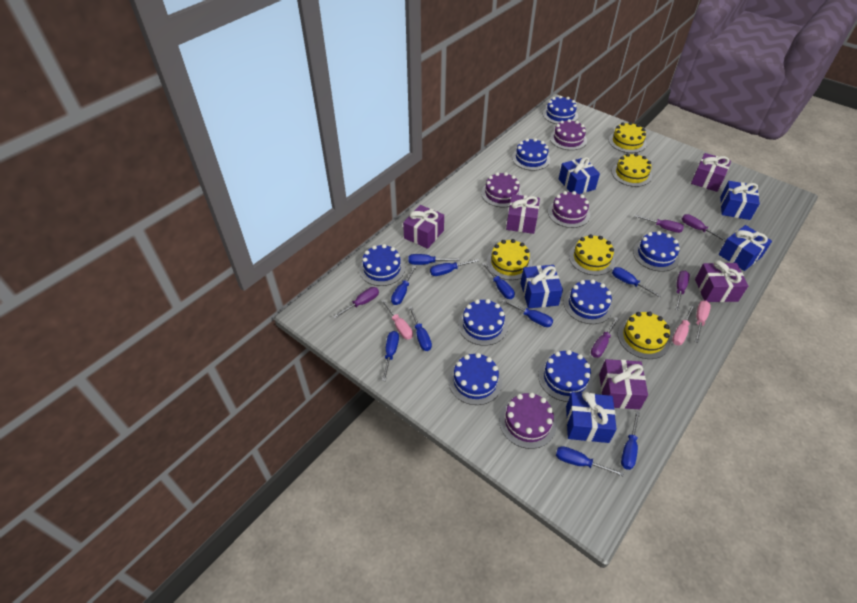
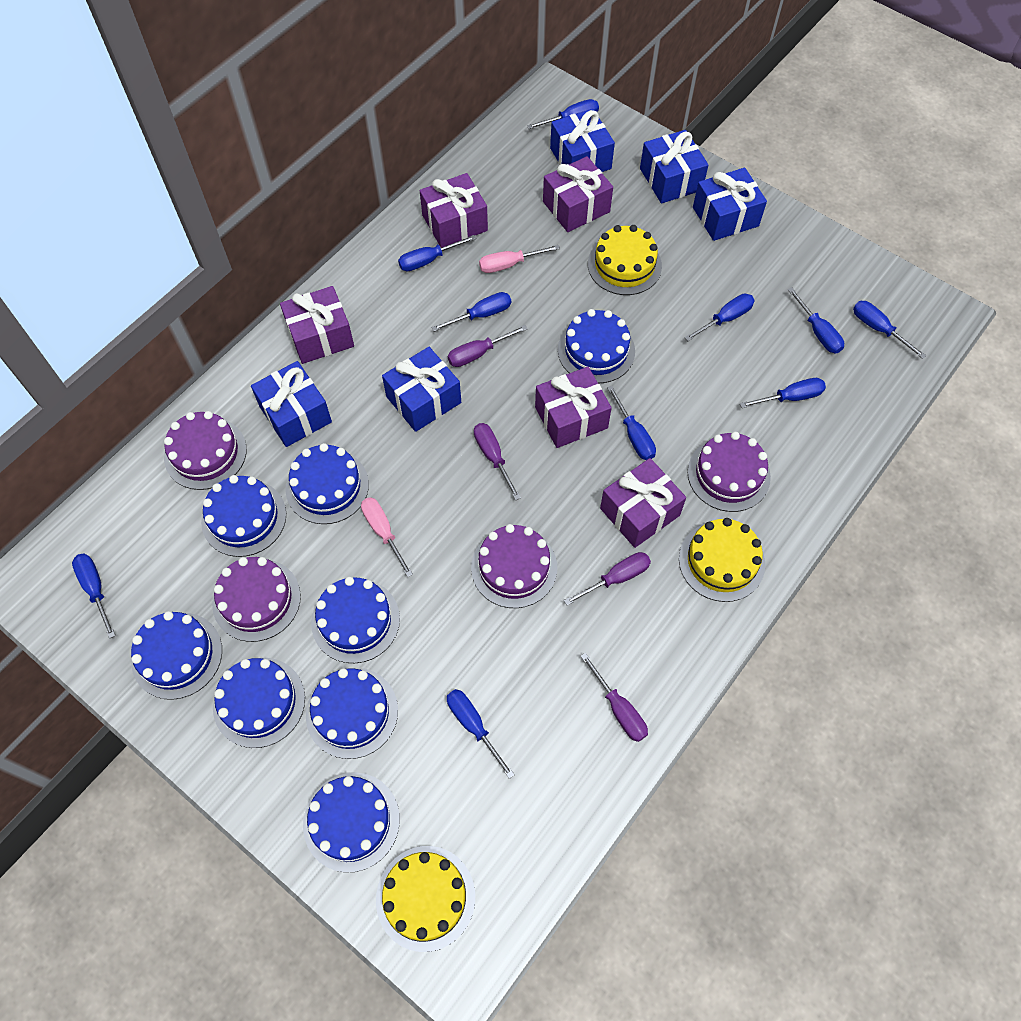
pink screwdriver: 3 -> 2
purple screwdriver: 5 -> 4
yellow cake: 5 -> 3

